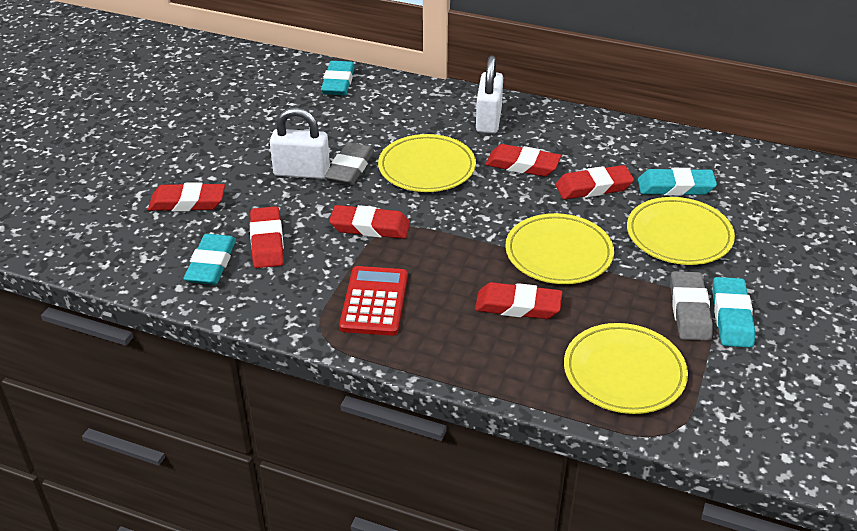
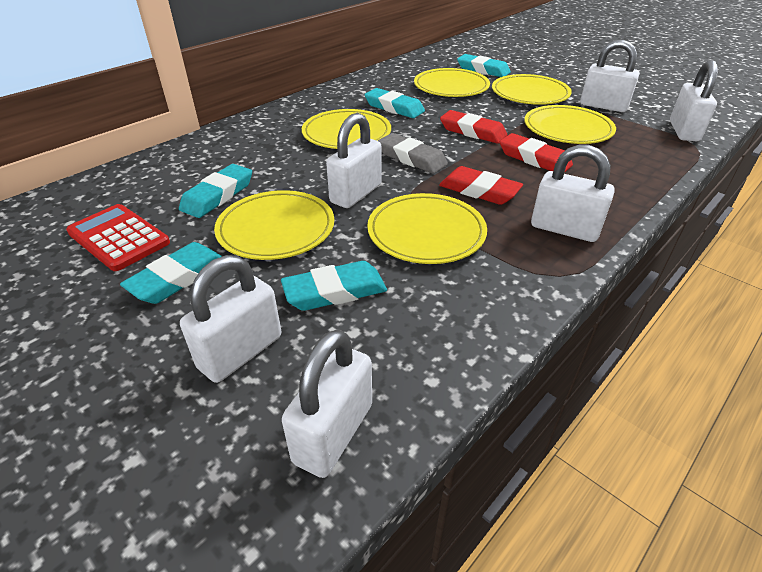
grey eraser: 2 -> 1
red eraser: 6 -> 3
turquoise eraser: 4 -> 5
white padlock: 2 -> 6
yellow plate: 4 -> 6

